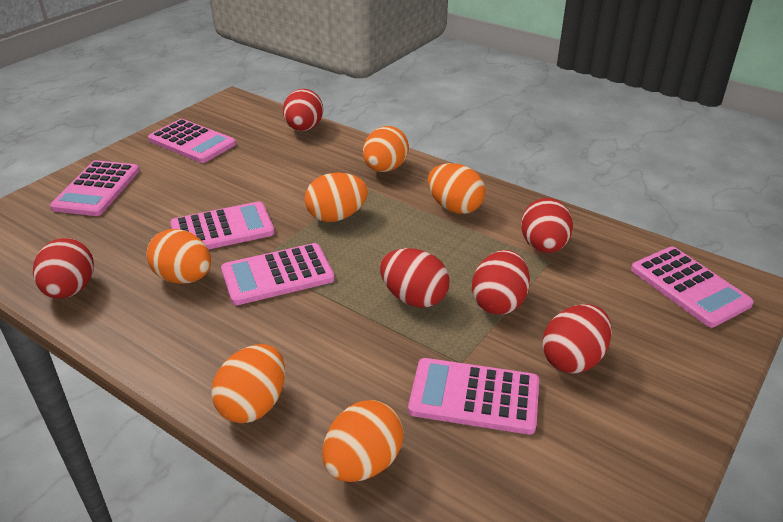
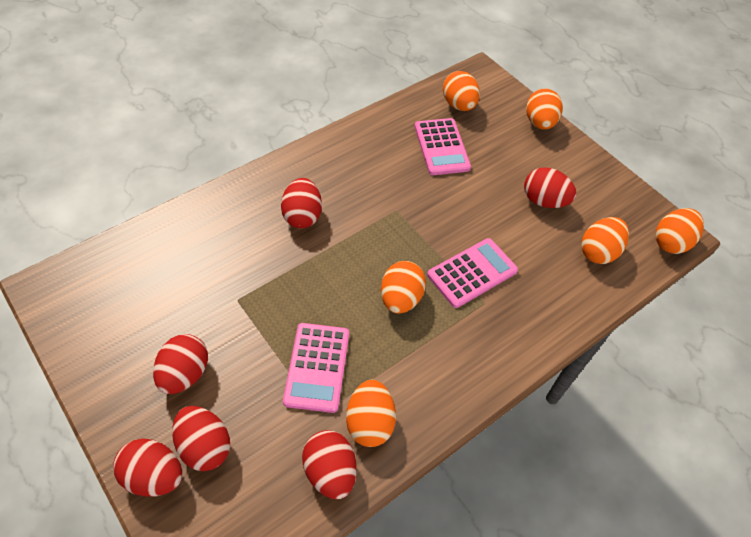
pink calculator: 6 -> 3

